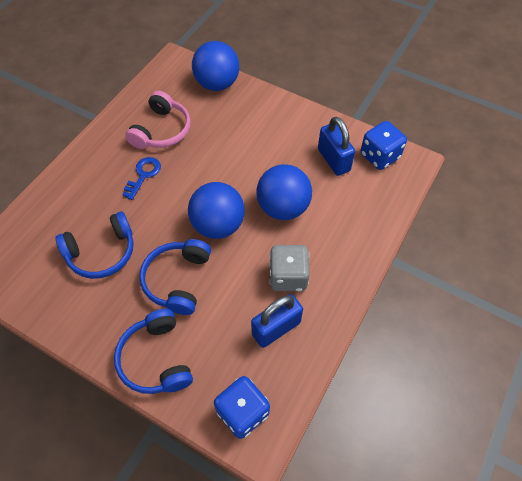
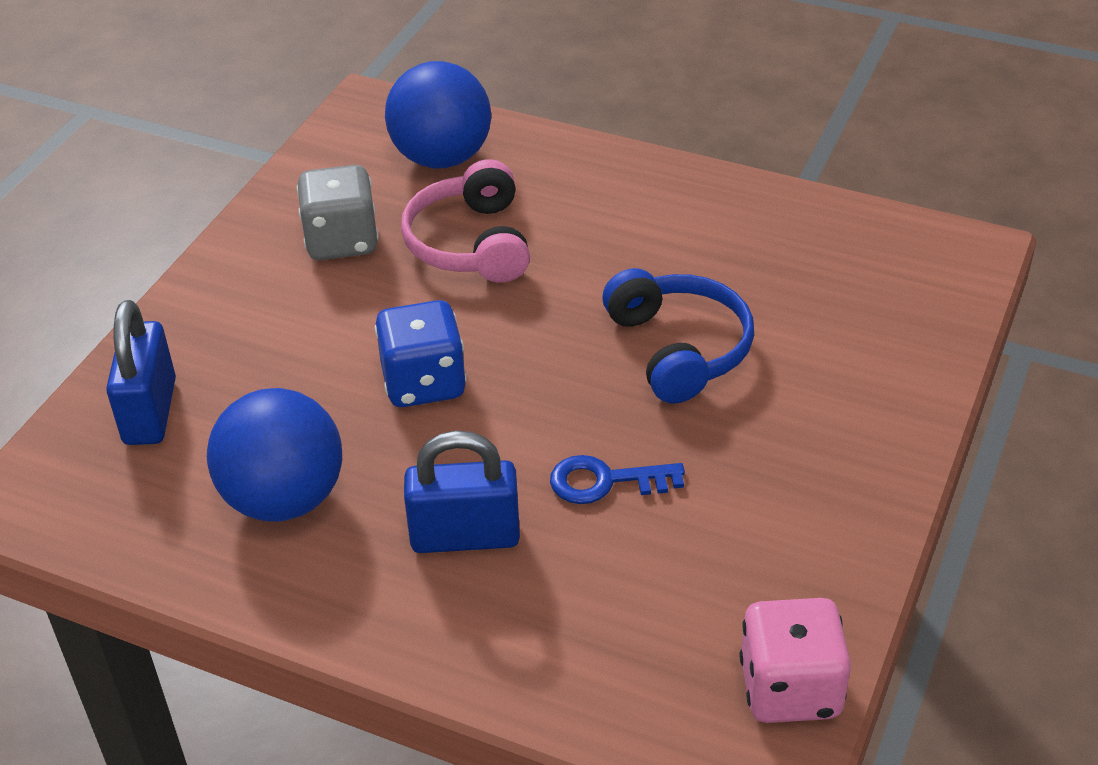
blue ball: 3 -> 2
blue dice: 2 -> 1
blue headphones: 3 -> 1
pink dice: 0 -> 1

